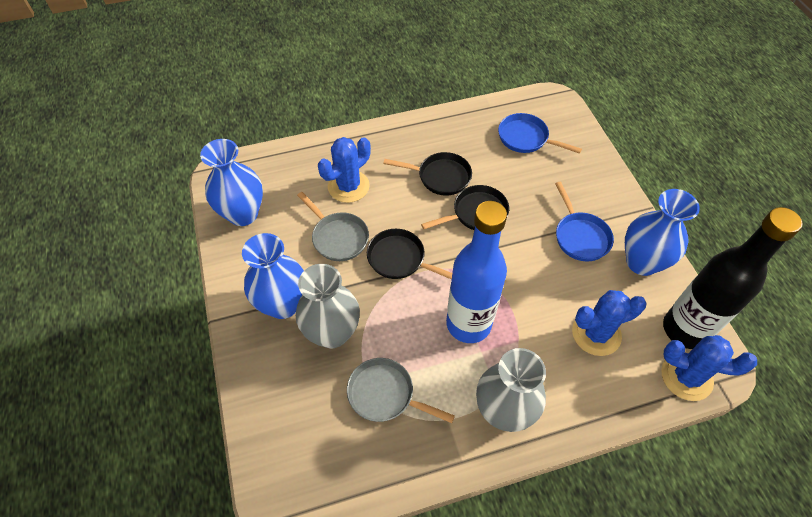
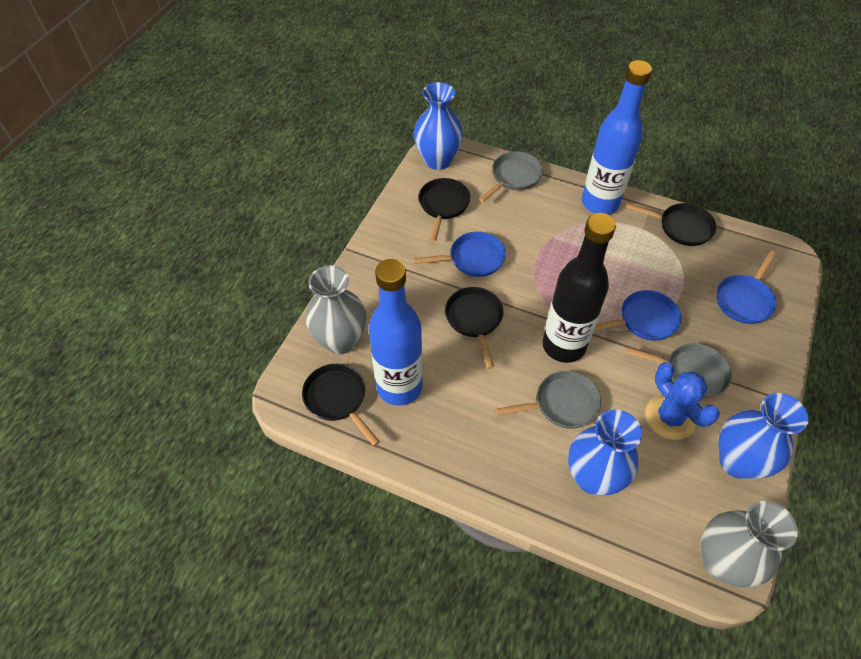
black pan: 3 -> 4
blue bottle: 1 -> 2
blue cactus: 3 -> 1
blue pan: 2 -> 3
grey pan: 2 -> 3

